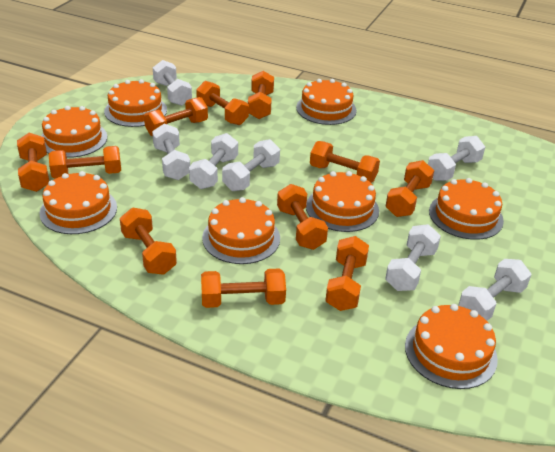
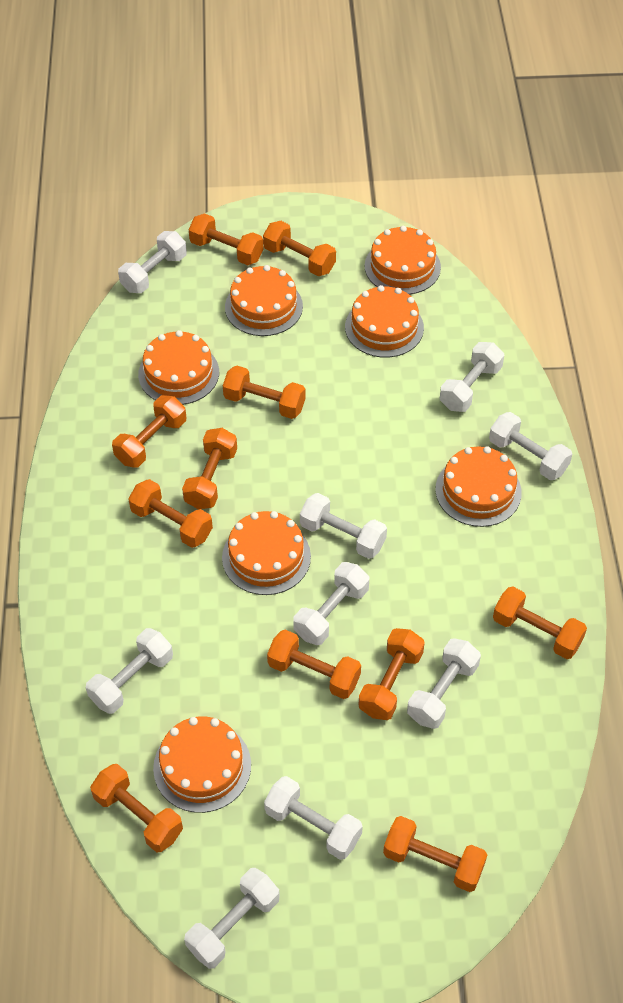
orange cake: 8 -> 7
white dumbbell: 7 -> 9

